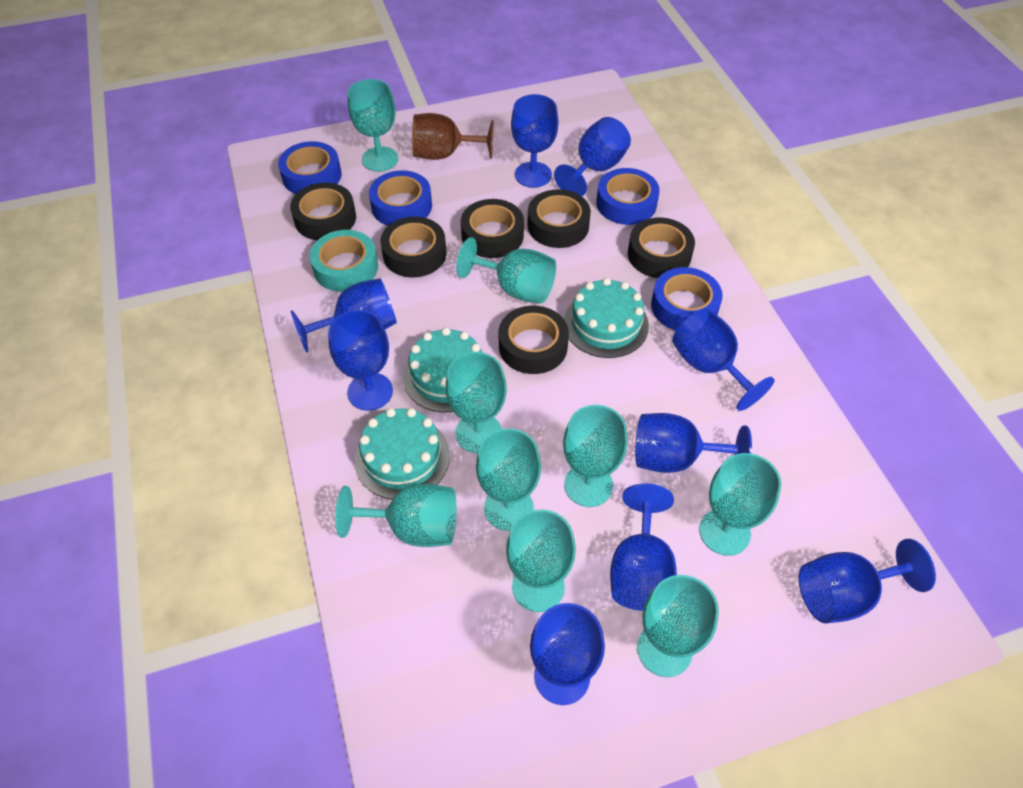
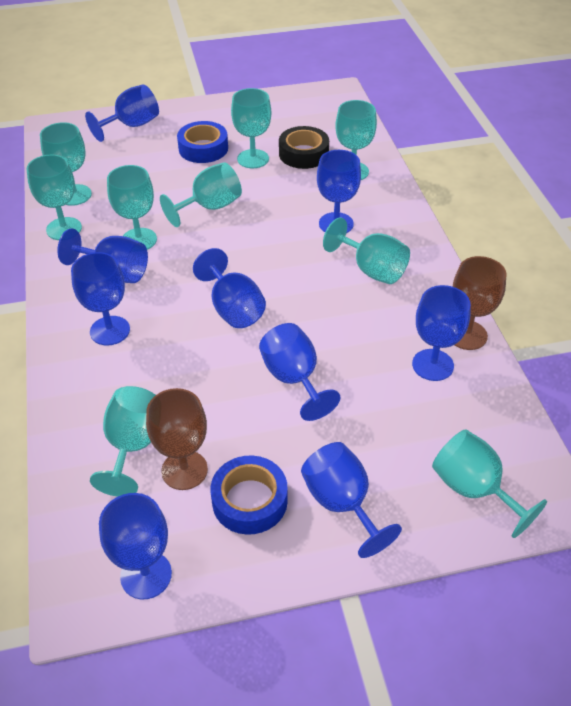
black tape: 6 -> 1
blue tape: 4 -> 2
brown goblet: 1 -> 2
turquoise cake: 3 -> 0
turquoise tape: 1 -> 0

